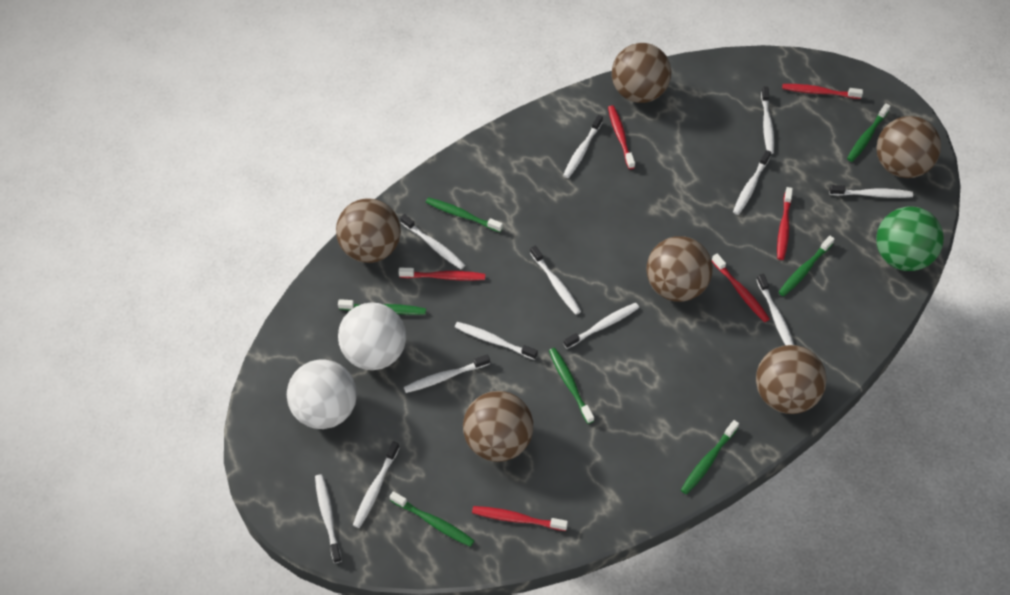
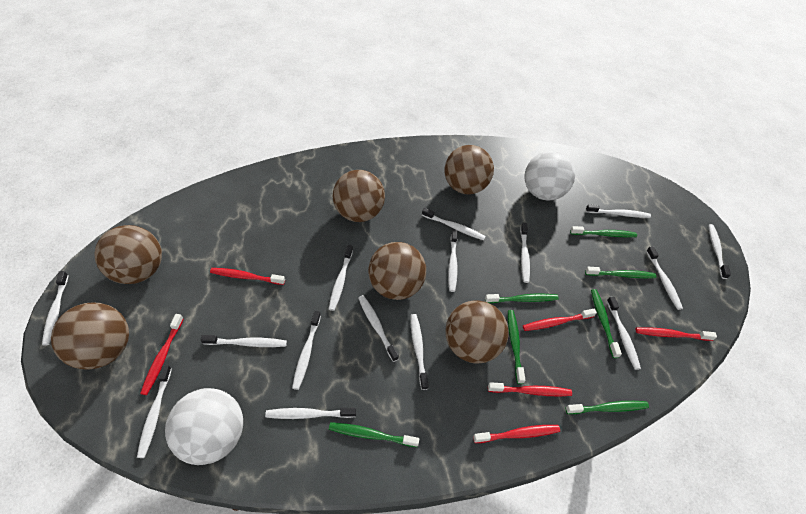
green ball: 1 -> 0
white toothbrush: 12 -> 15

